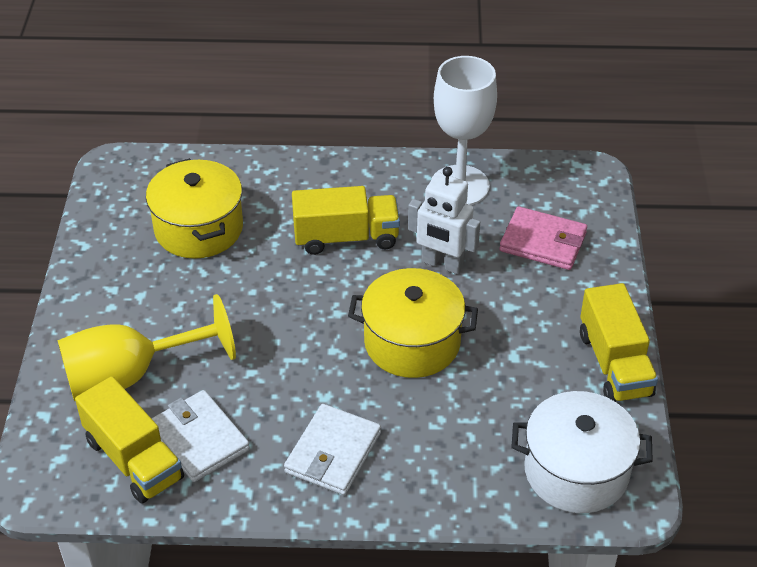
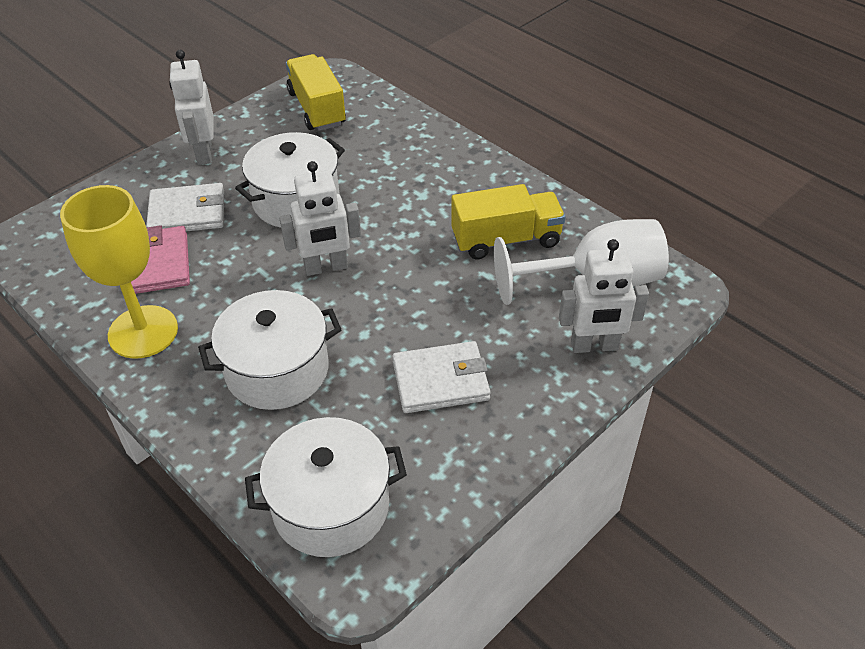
white pot: 1 -> 3
white robot: 1 -> 3
yellow pot: 2 -> 0
yellow truck: 3 -> 2

